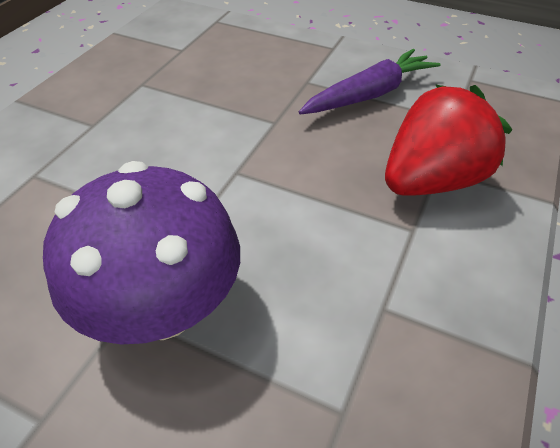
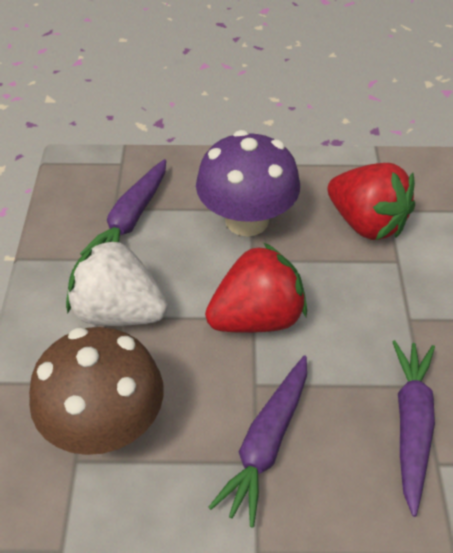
brown mushroom: 0 -> 1
purple carrot: 1 -> 3
red strawberry: 1 -> 2
white strawberry: 0 -> 1

